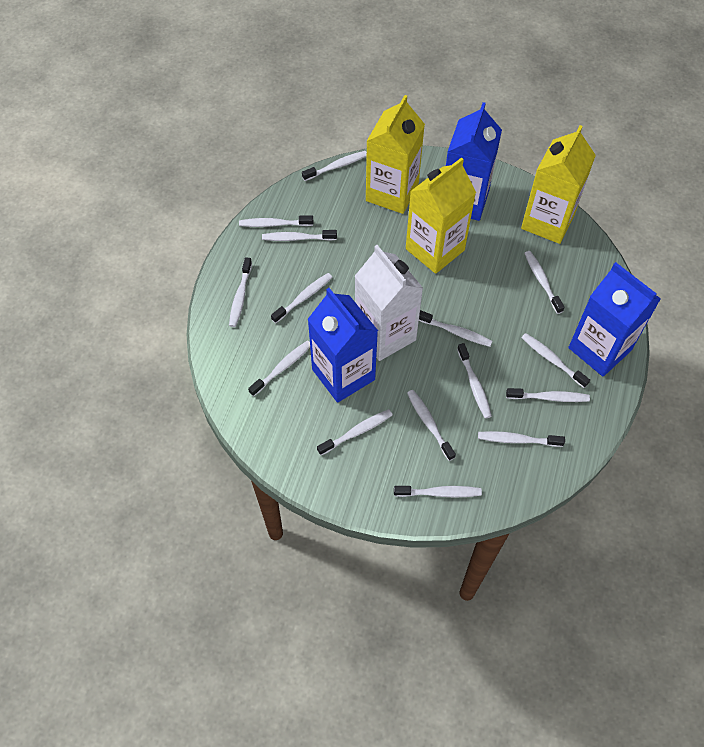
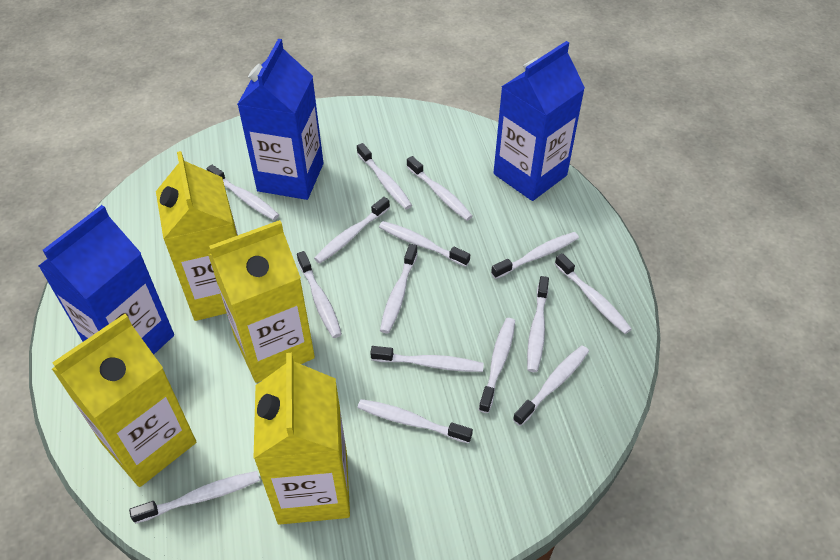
white carton: 1 -> 0
yellow carton: 3 -> 4

